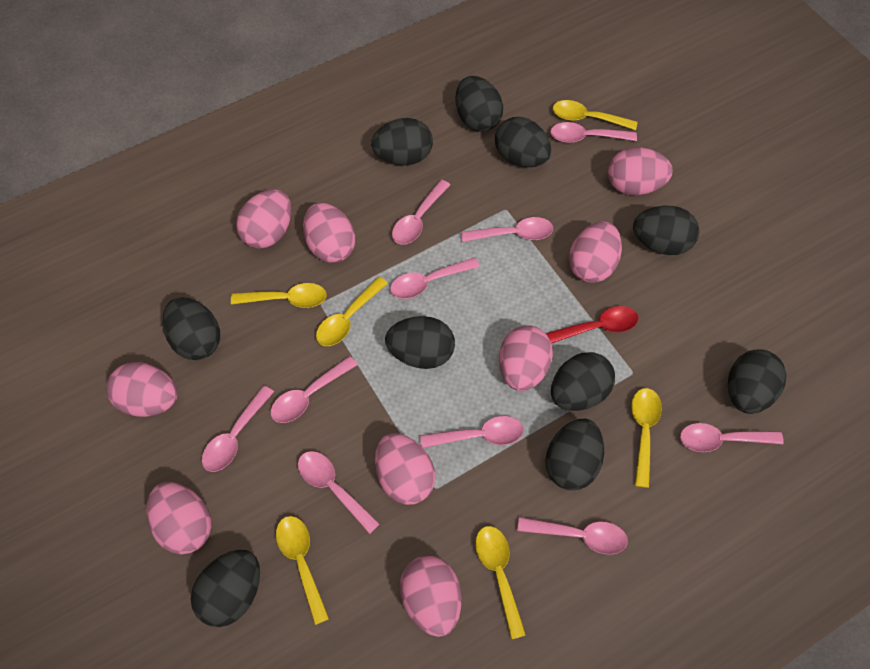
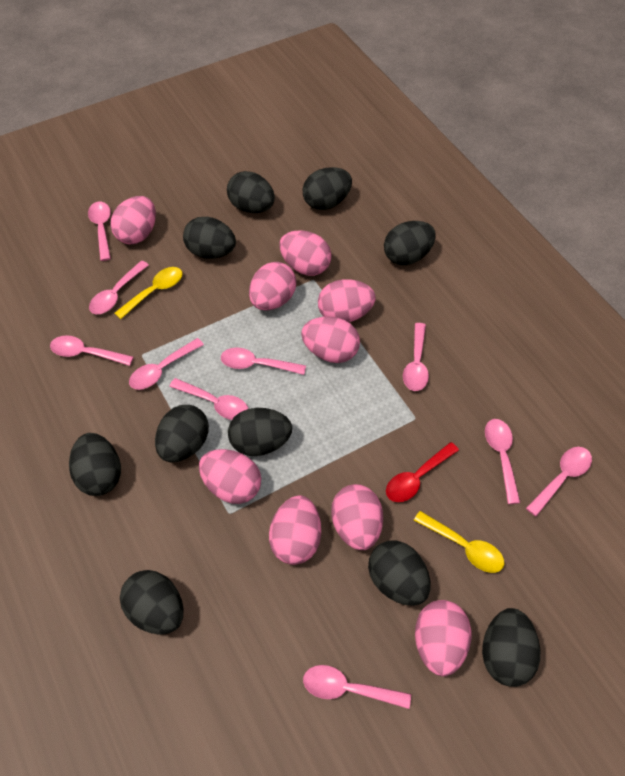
yellow spoon: 6 -> 2

